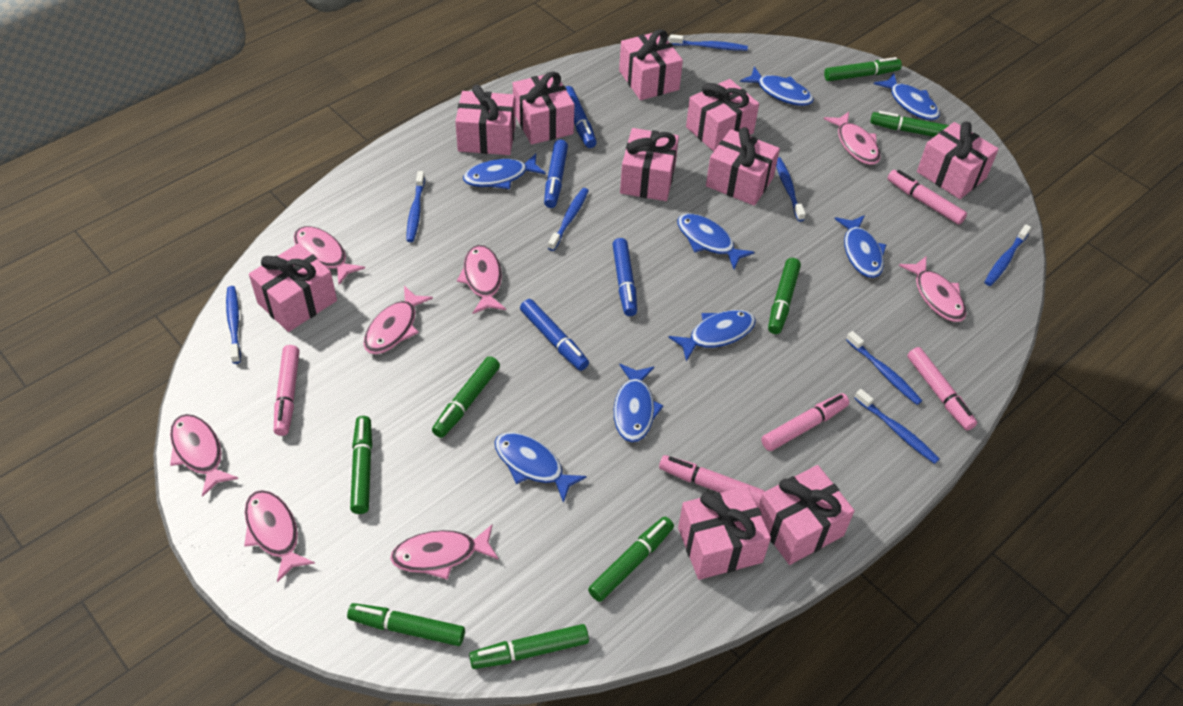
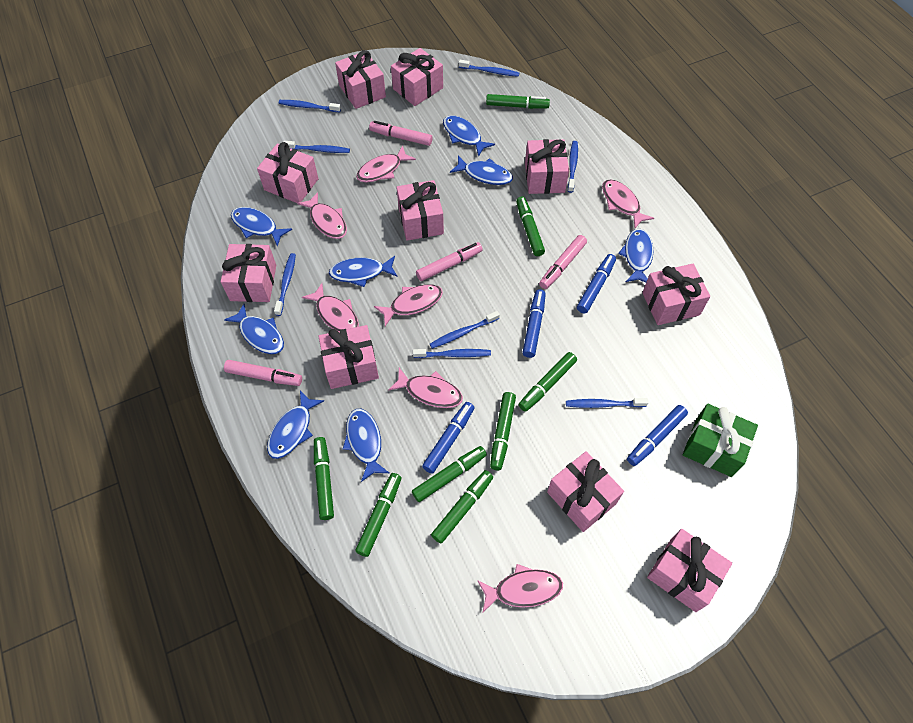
green gift: 0 -> 1
pink fish: 8 -> 7
pink marker: 5 -> 4

